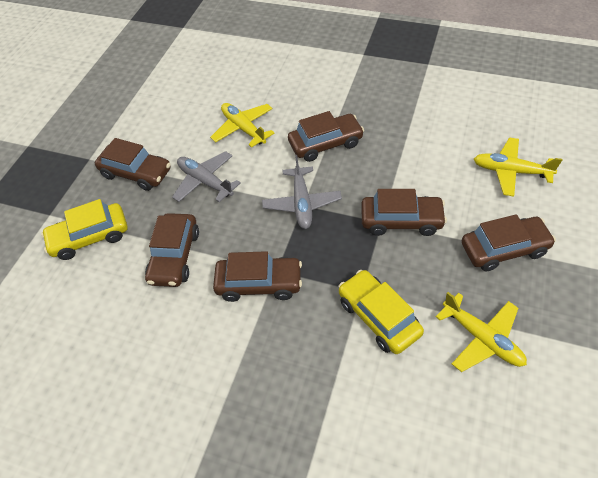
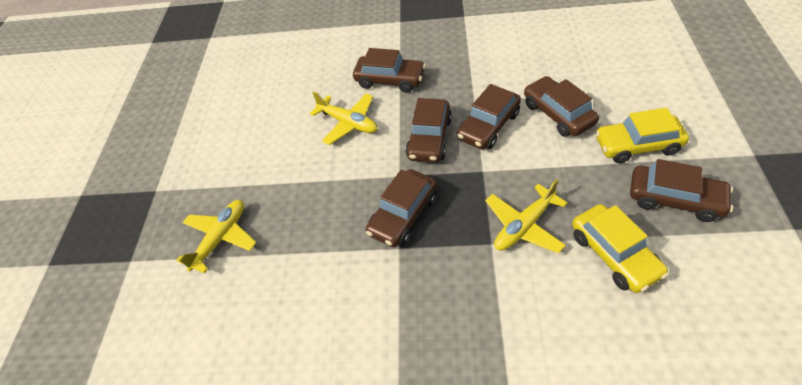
grey plane: 2 -> 0

